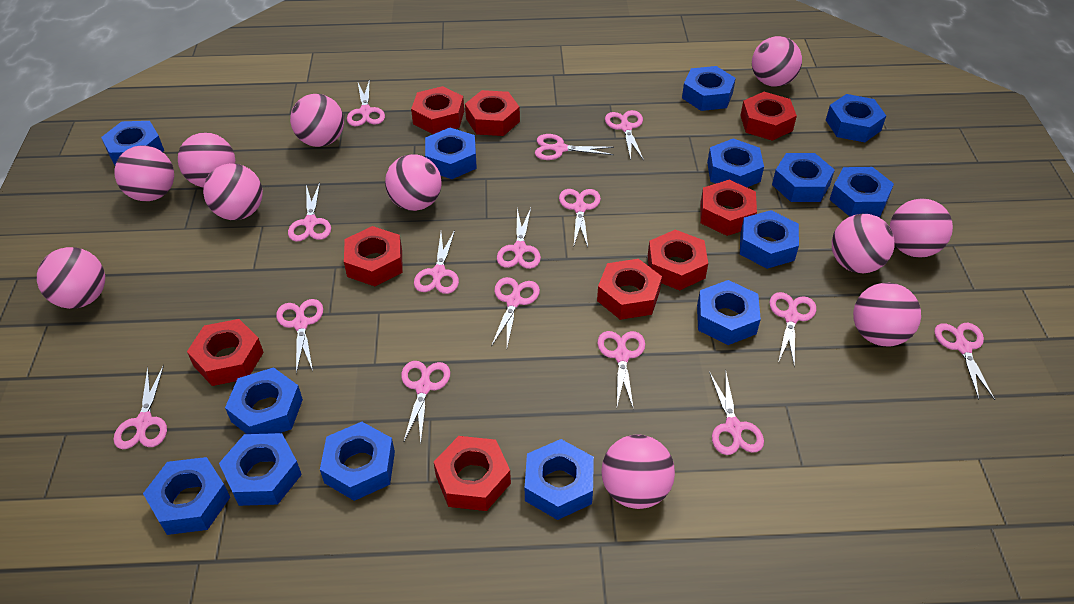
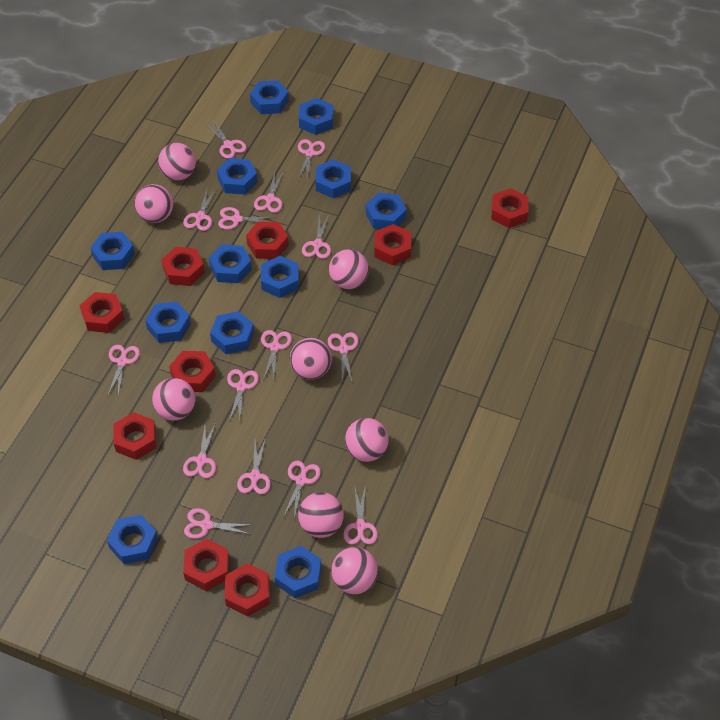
blue nut: 14 -> 12
pink ball: 11 -> 8

